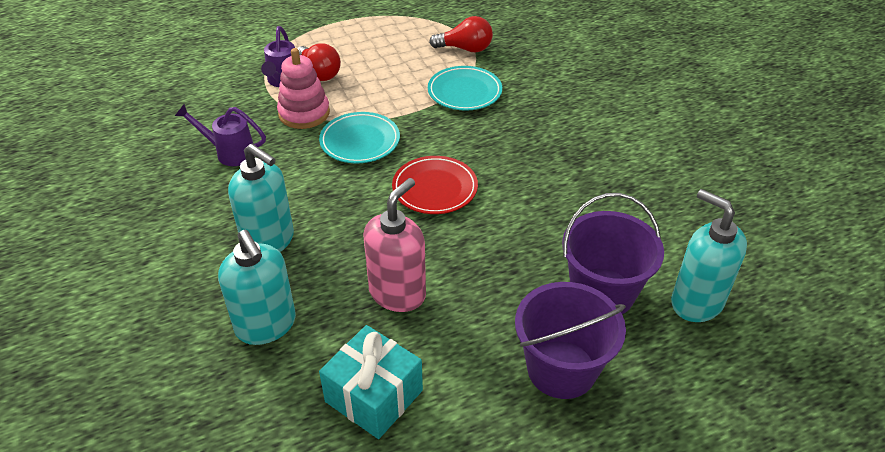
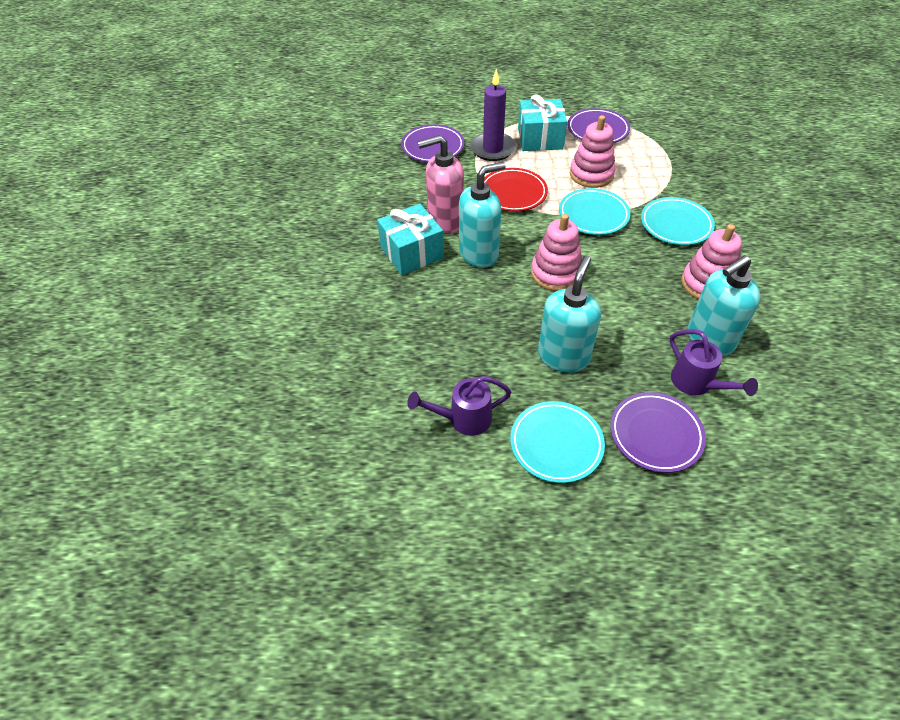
pink stacking toy: 1 -> 3
purple bucket: 2 -> 0
purple candle: 0 -> 1
purple plate: 0 -> 3
red light bulb: 2 -> 0
turquoise gift: 1 -> 2
turquoise plate: 2 -> 3

